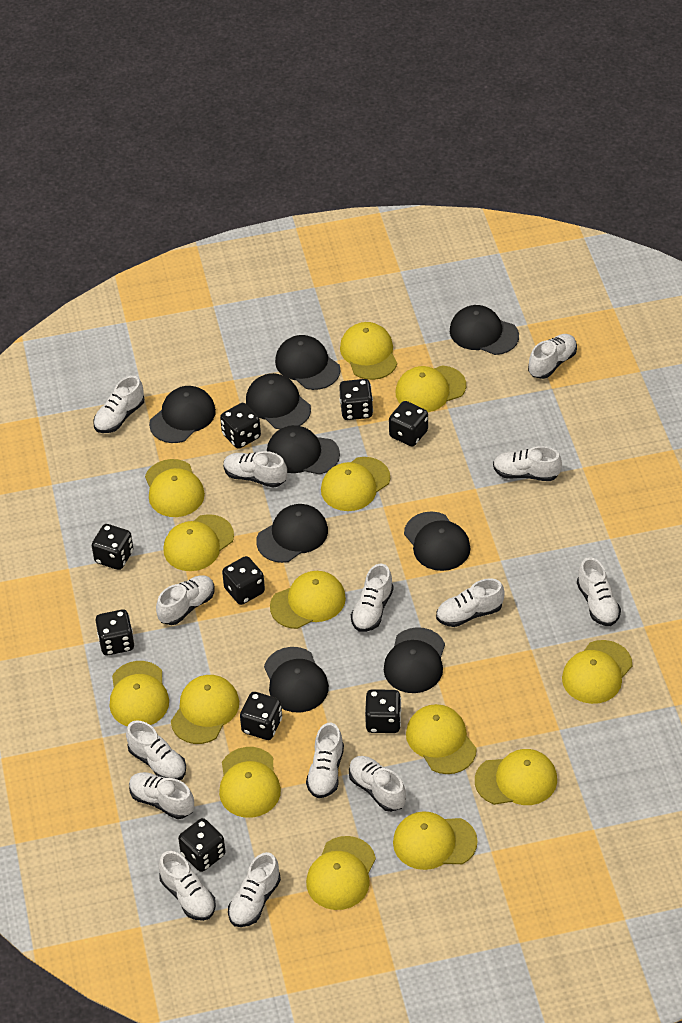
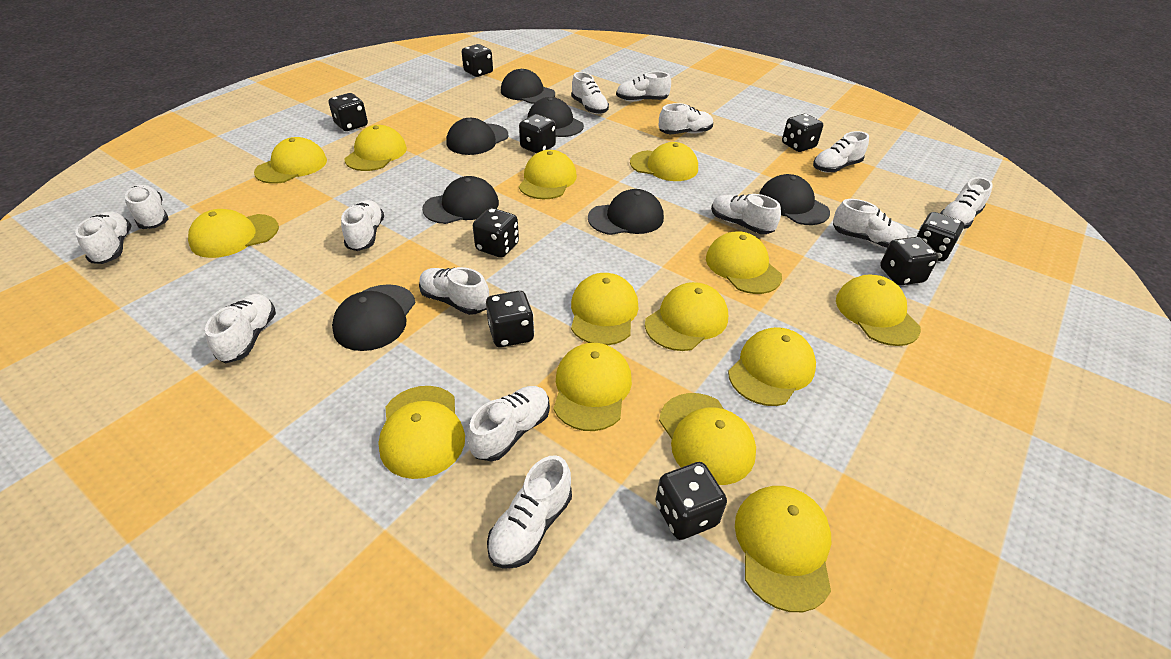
black cap: 9 -> 7

